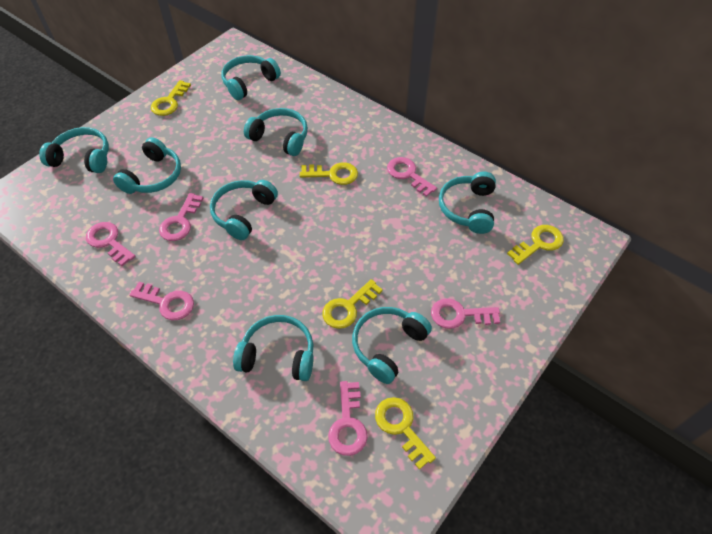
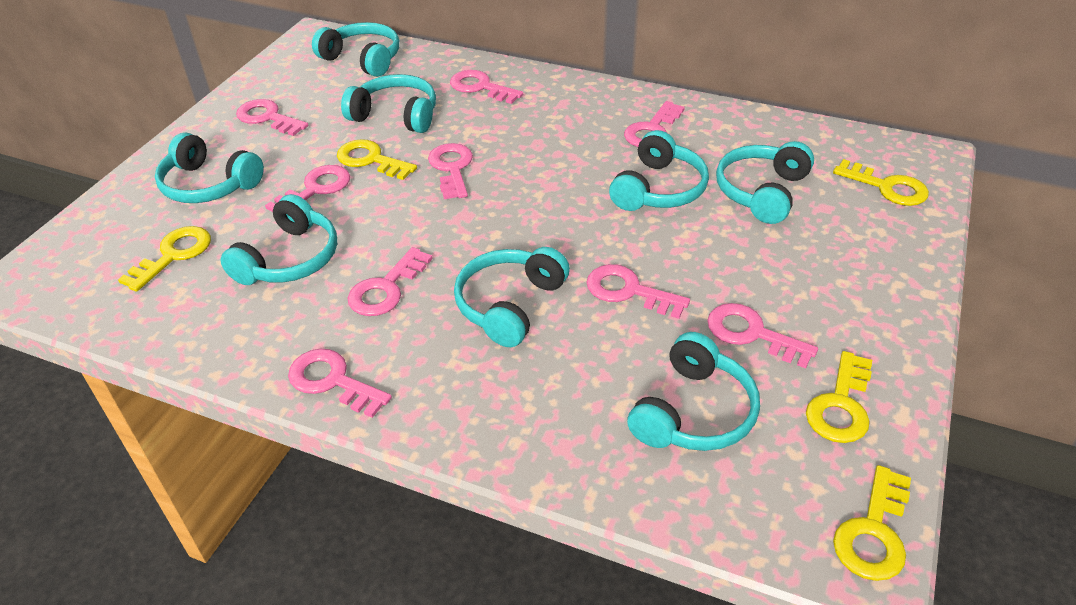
pink key: 6 -> 9

